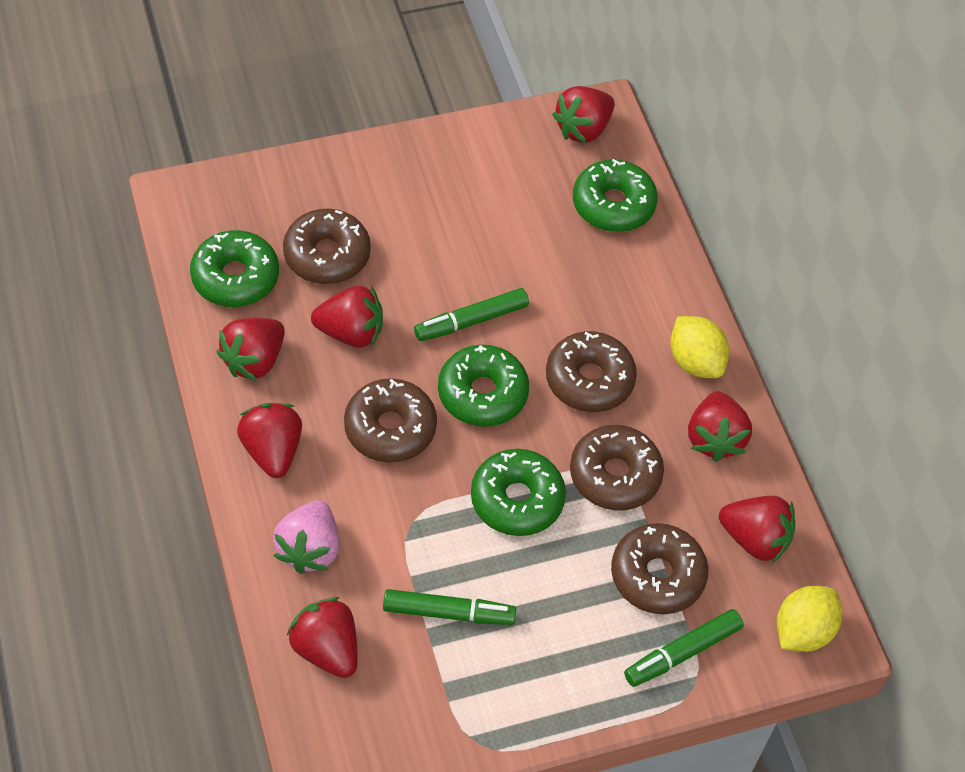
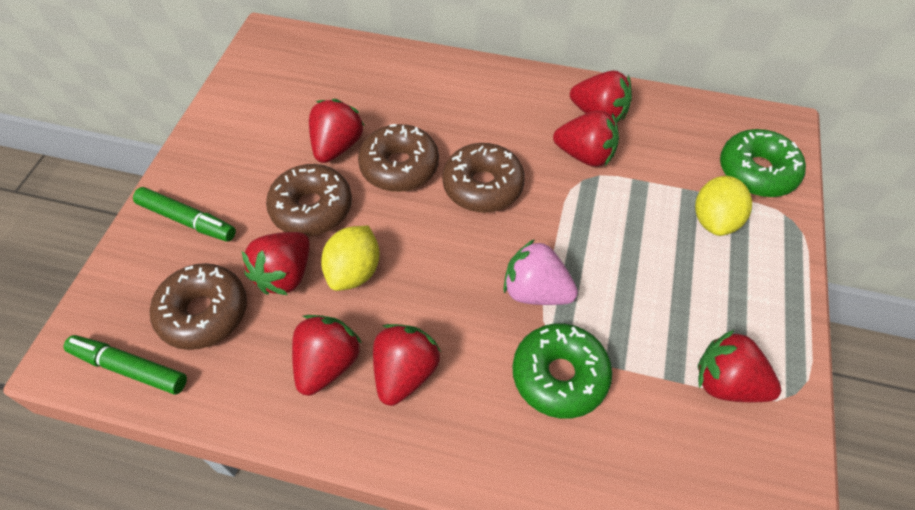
brown donut: 5 -> 4
green donut: 4 -> 2
green marker: 3 -> 2

